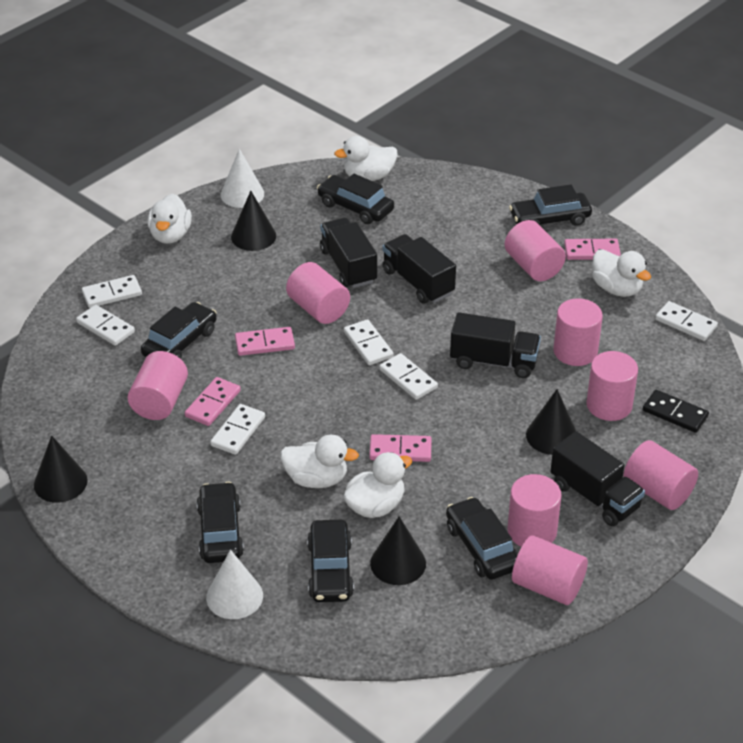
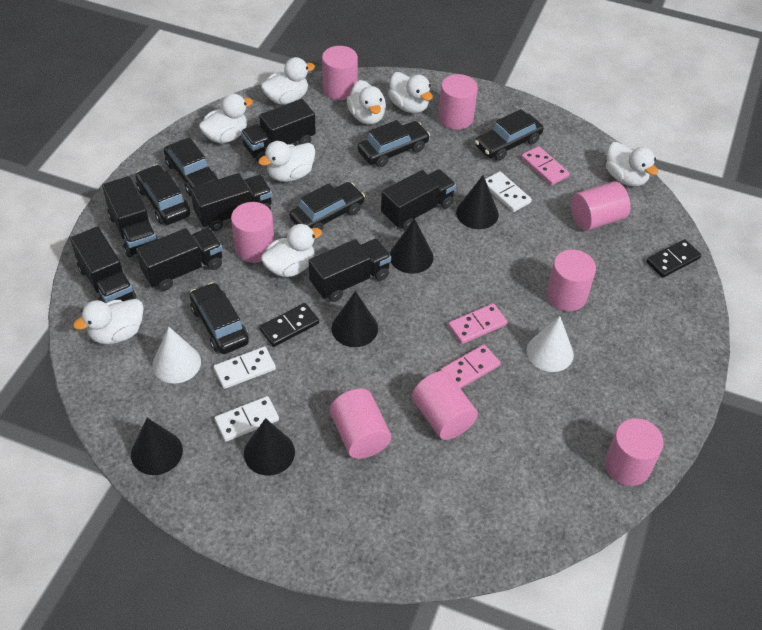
black cone: 4 -> 5
black domino: 1 -> 2
black truck: 4 -> 7
pink domino: 4 -> 3
white domino: 6 -> 3
white duck: 5 -> 8

